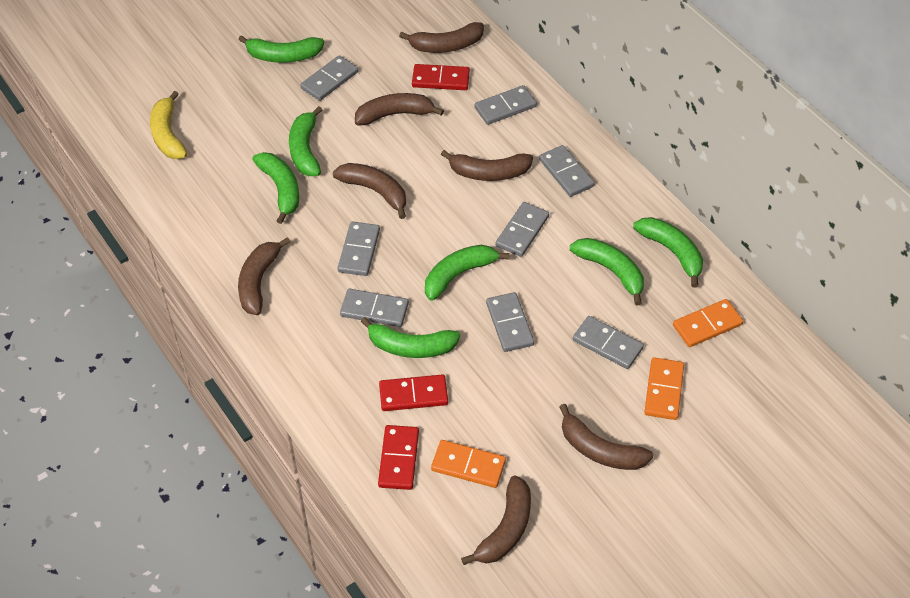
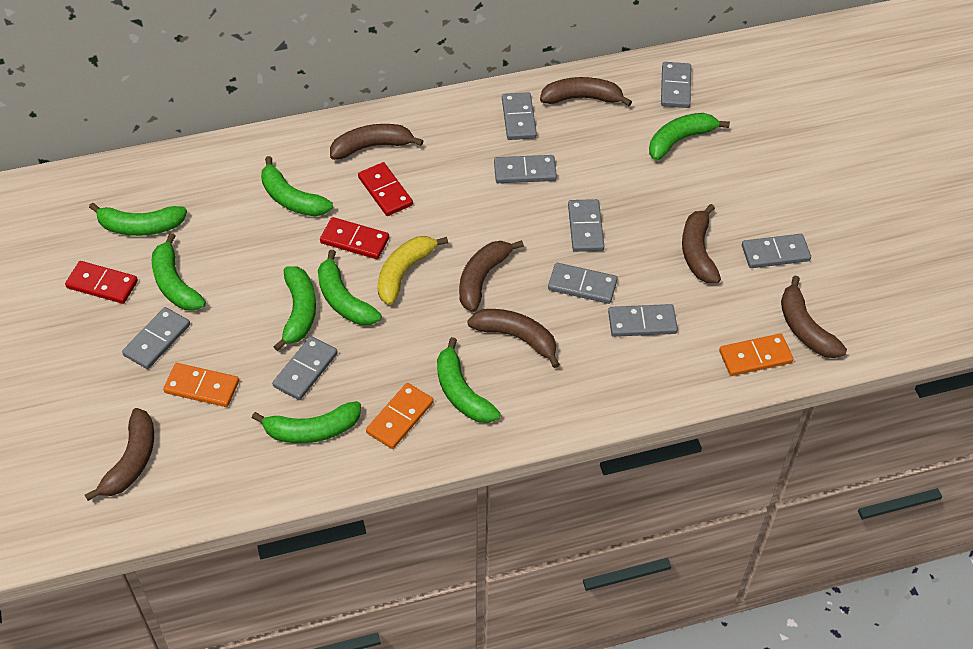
green banana: 7 -> 8
grey domino: 8 -> 9

